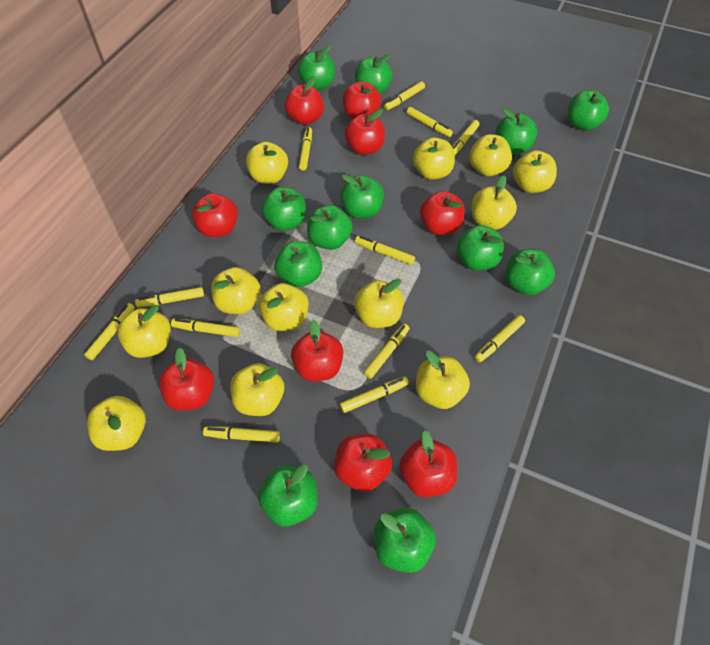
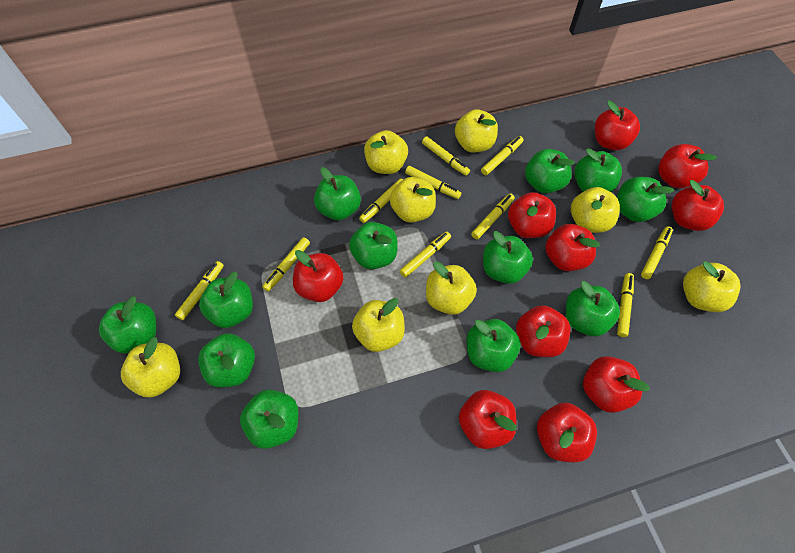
red apple: 9 -> 10
yellow apple: 12 -> 8
yellow marker: 12 -> 10

